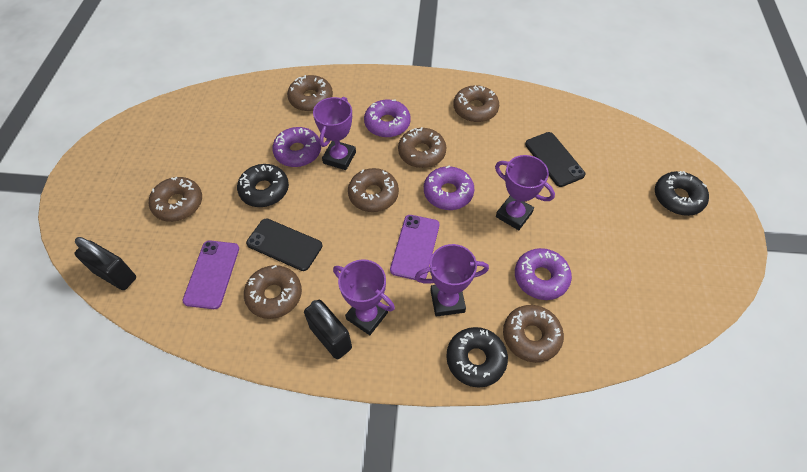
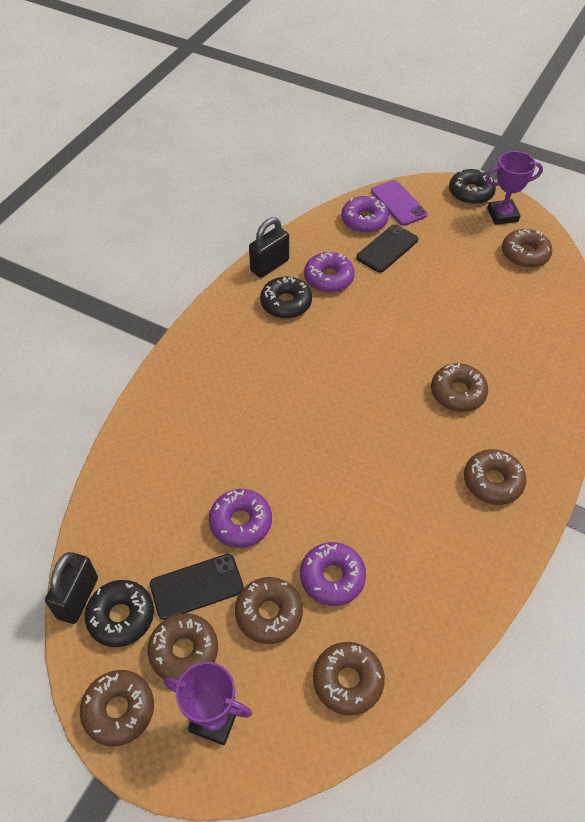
purple phone: 2 -> 1
purple trophy: 4 -> 2

